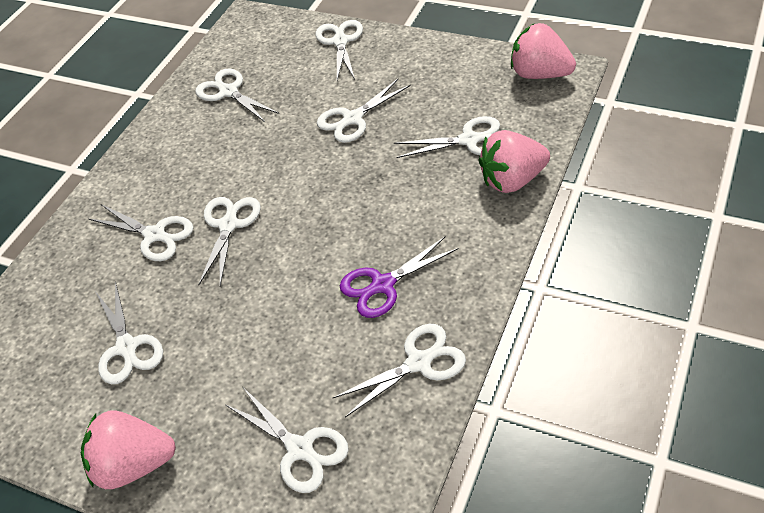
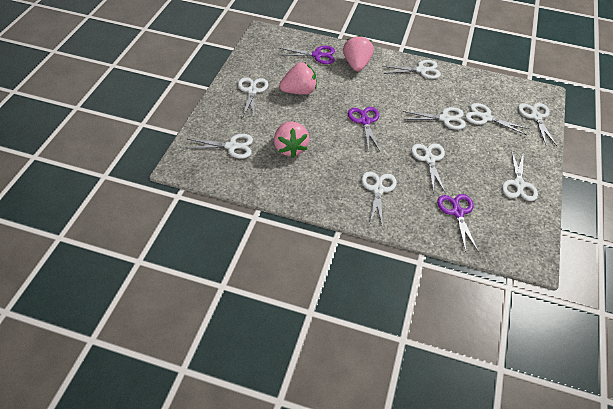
purple scissors: 1 -> 3

